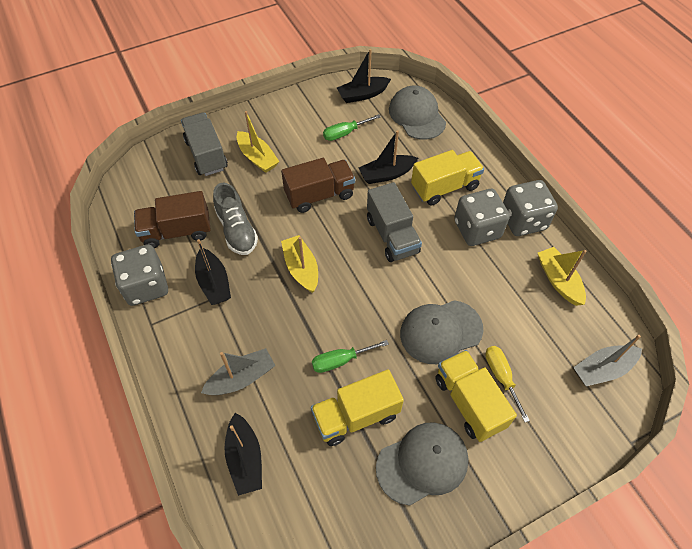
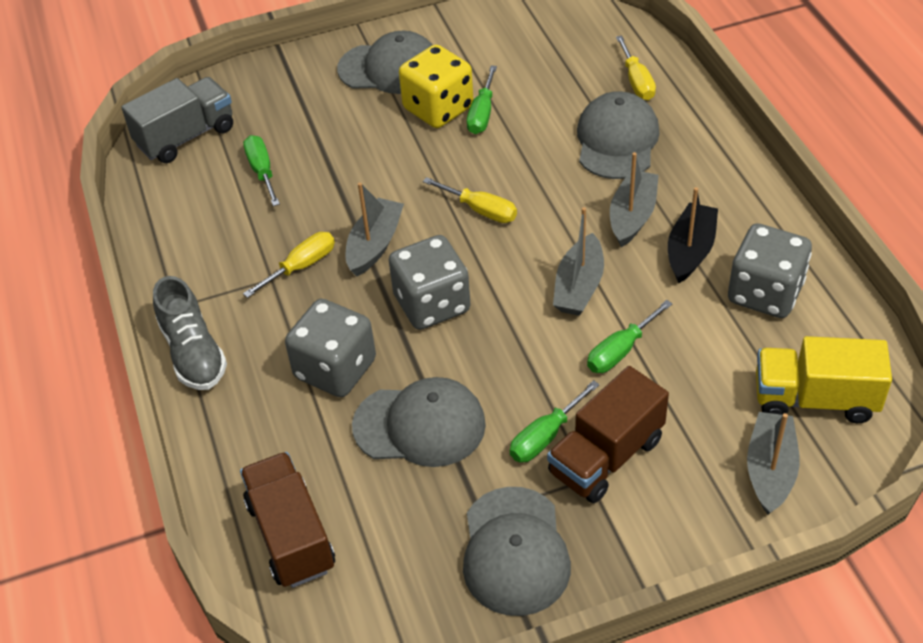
black boat: 4 -> 1
green screwdriver: 2 -> 4
grey boat: 2 -> 4
grey cap: 3 -> 4
grey truck: 2 -> 1
yellow boat: 3 -> 0
yellow dice: 0 -> 1
yellow screwdriver: 1 -> 3
yellow truck: 3 -> 1

